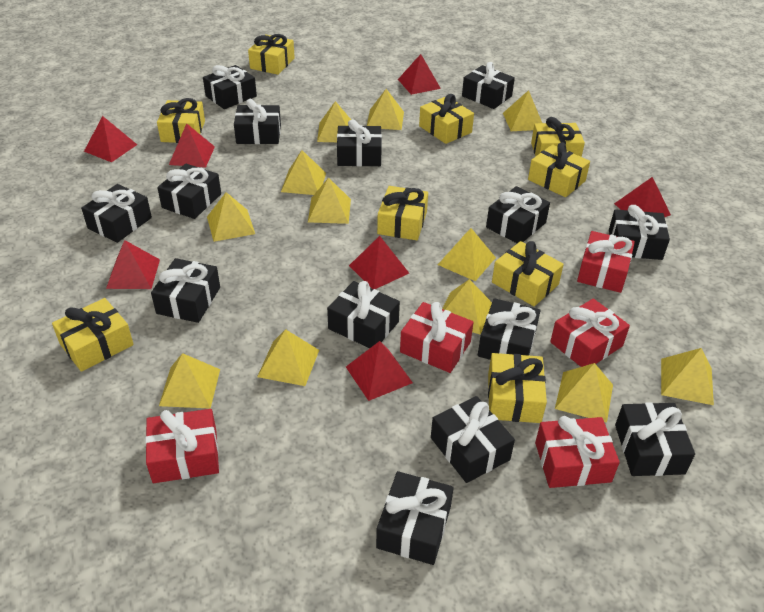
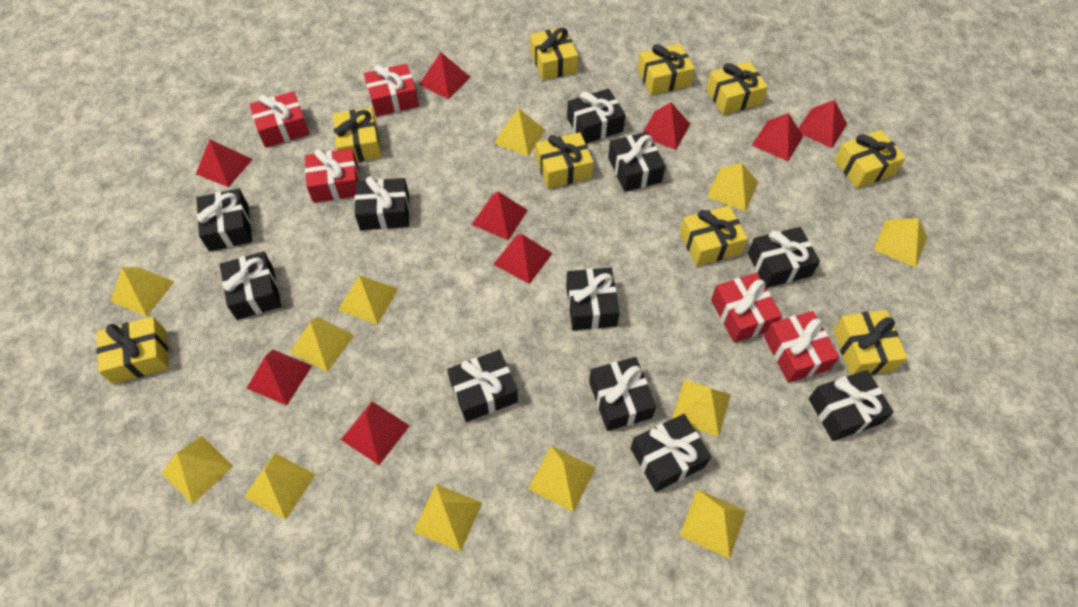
black gift: 14 -> 11
red pyramid: 7 -> 9

